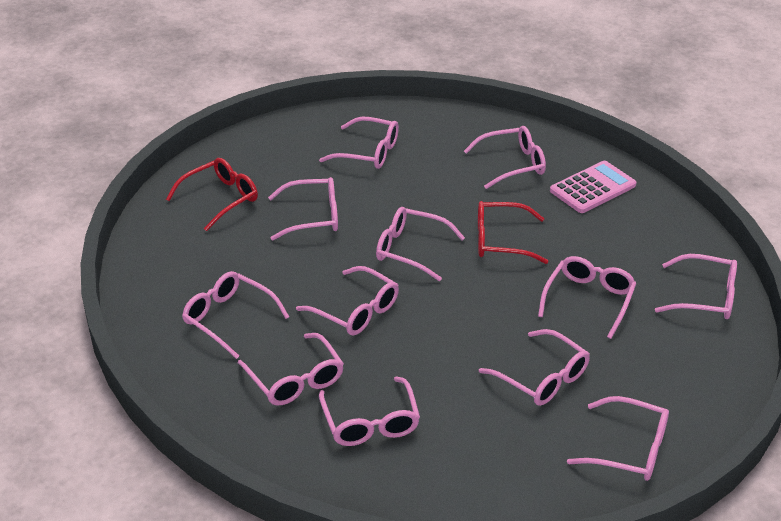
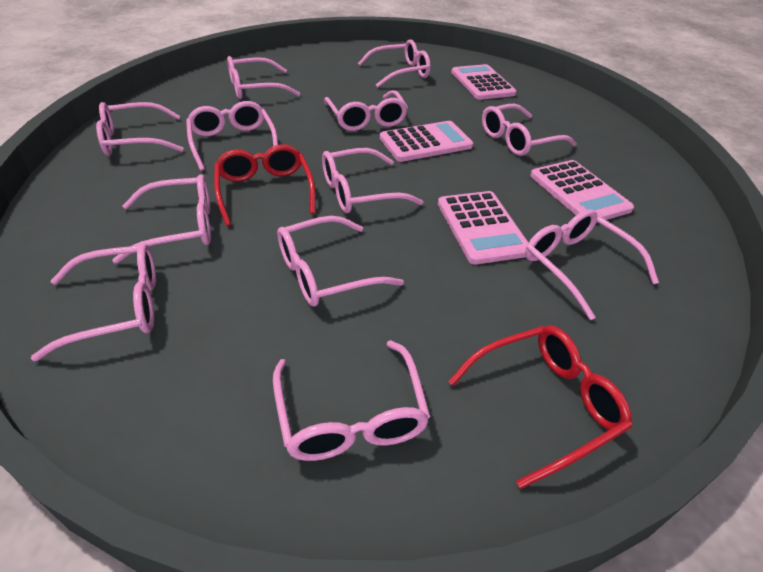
pink calculator: 1 -> 4

